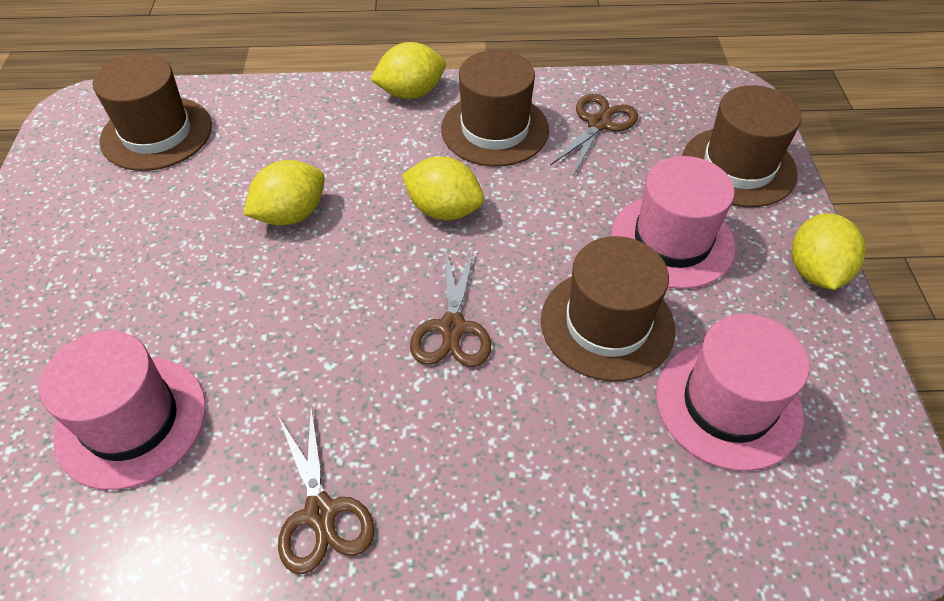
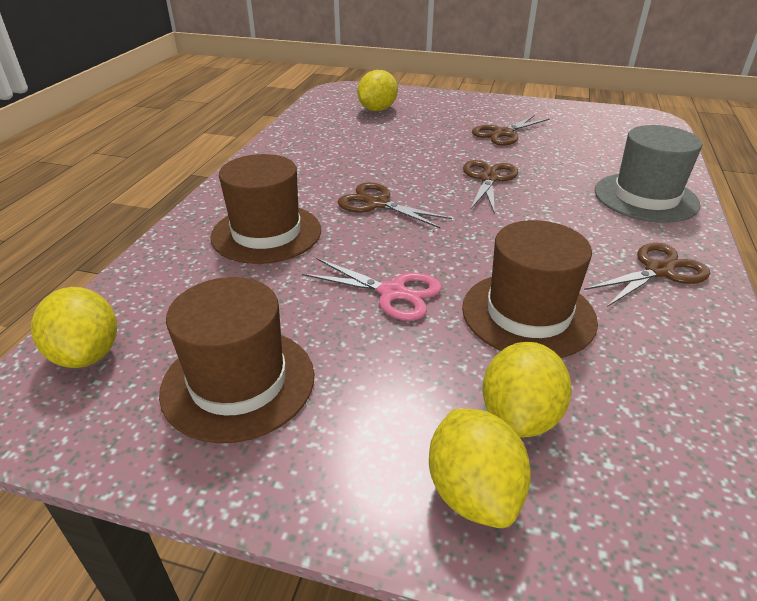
brown hat: 4 -> 3
brown scissors: 3 -> 4
grey hat: 0 -> 1
pink hat: 3 -> 0
pink scissors: 0 -> 1

